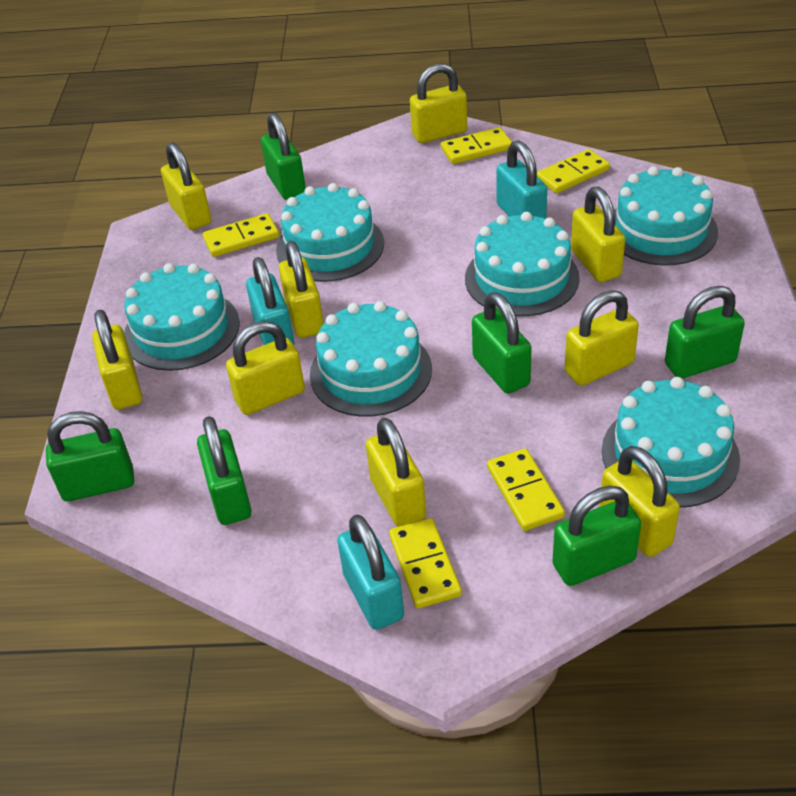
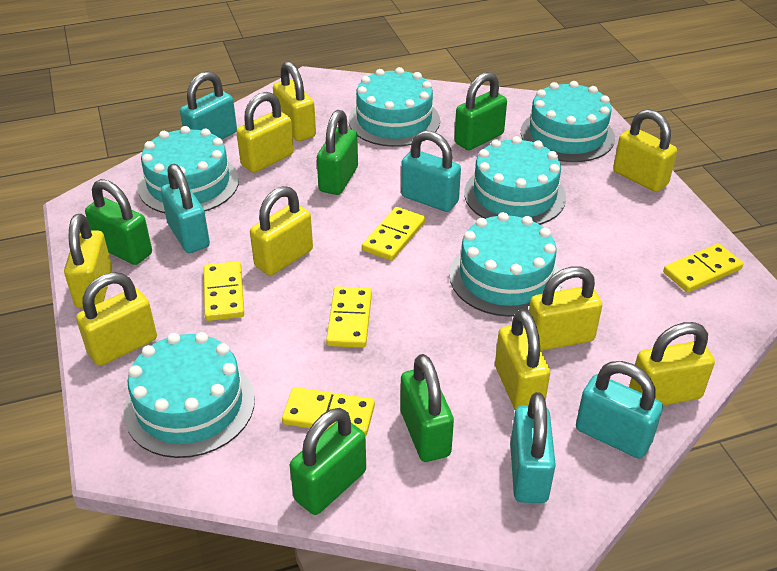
green padlock: 6 -> 5
turquoise padlock: 3 -> 5

